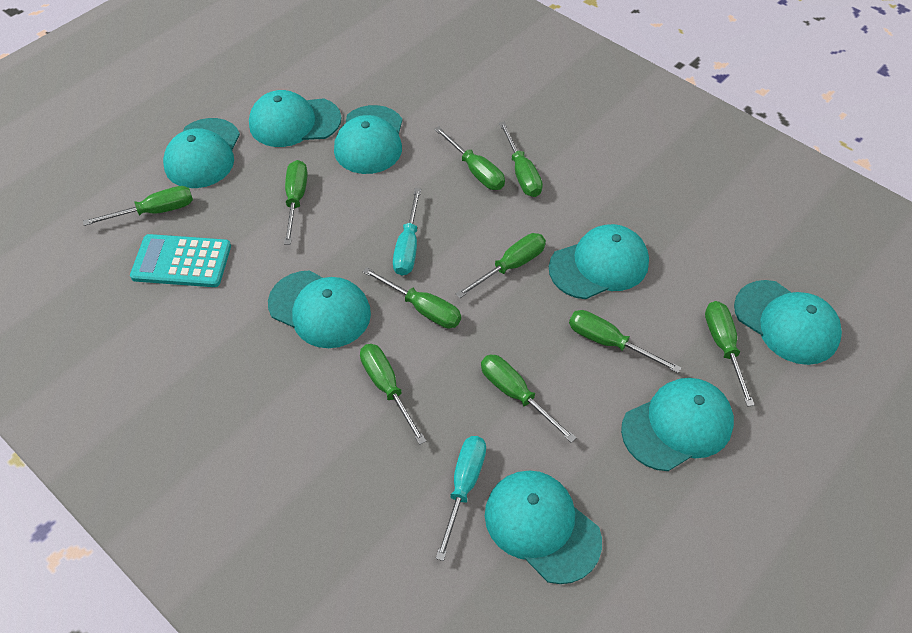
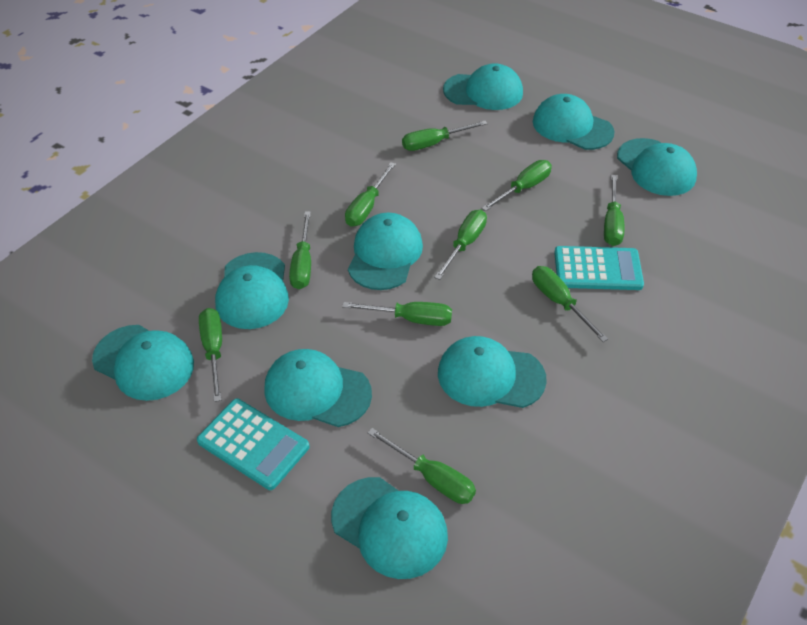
turquoise calculator: 1 -> 2
turquoise cap: 8 -> 9
turquoise screwdriver: 2 -> 0

